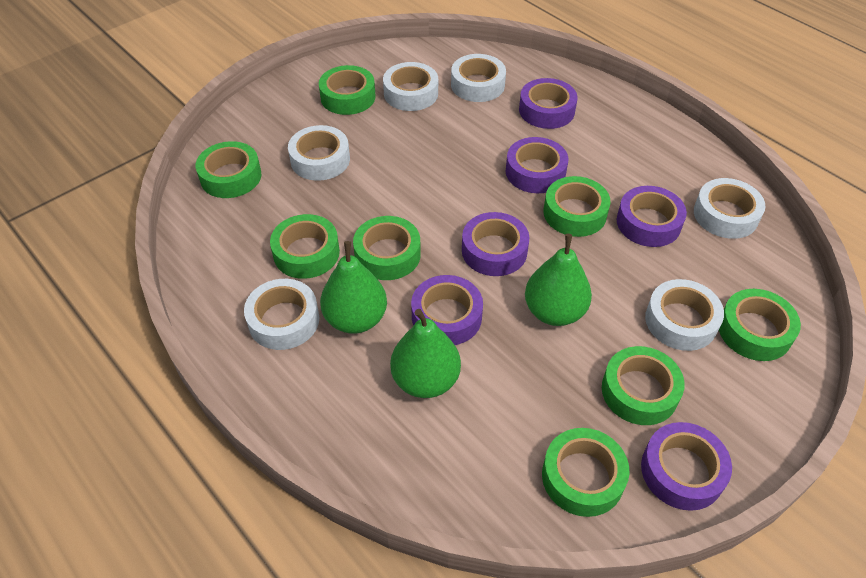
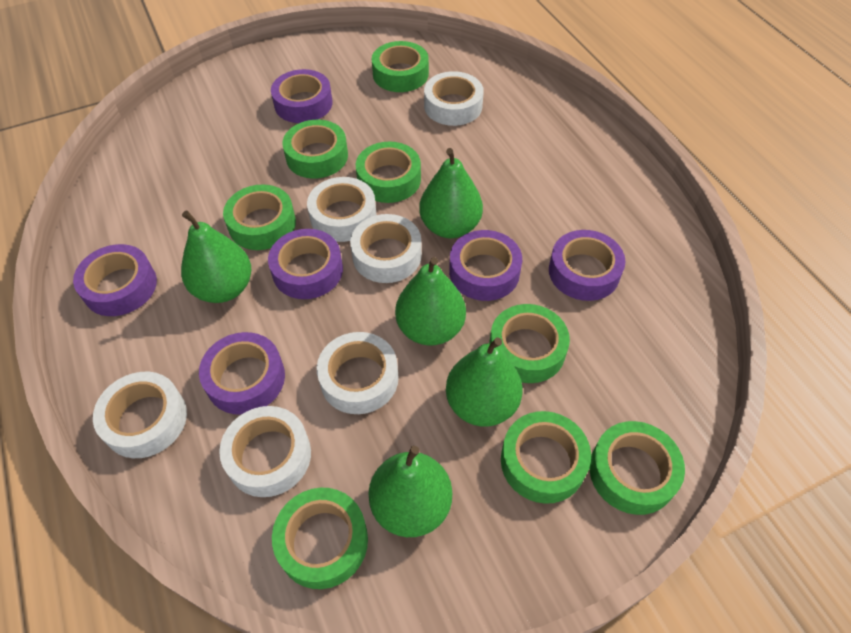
green pear: 3 -> 5

